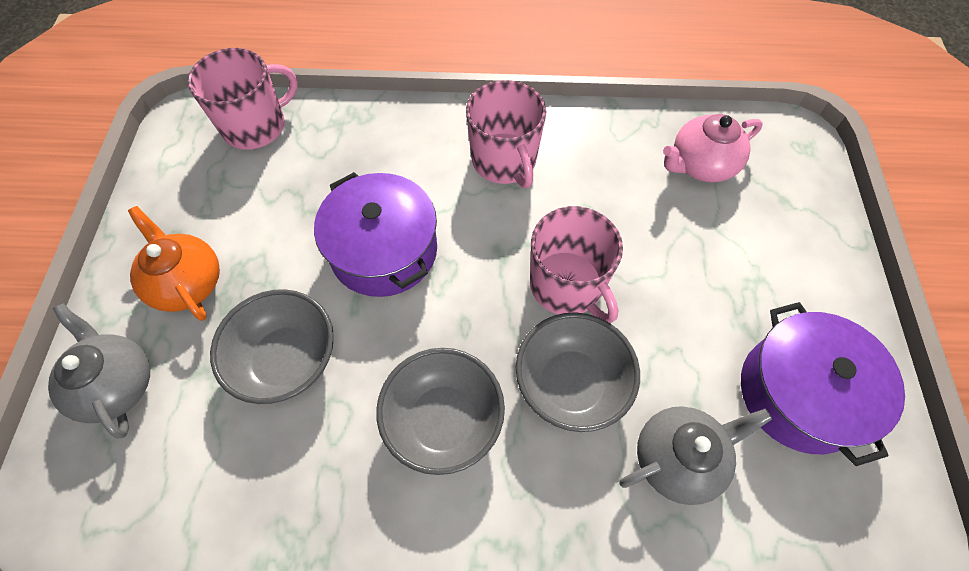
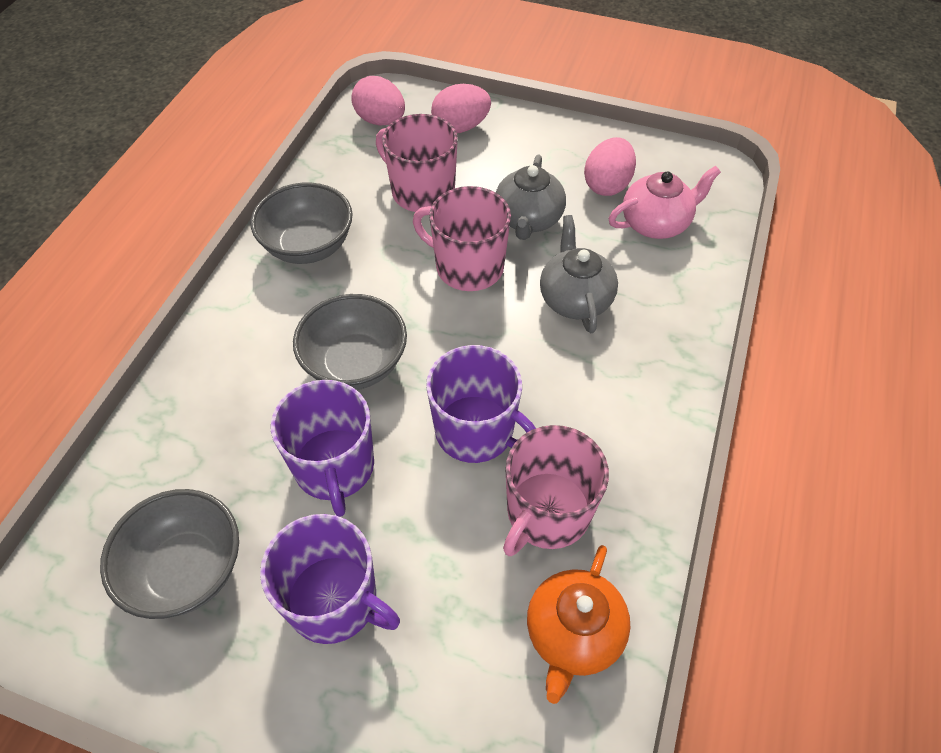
pink egg: 0 -> 3
purple mug: 0 -> 3
purple pot: 2 -> 0

